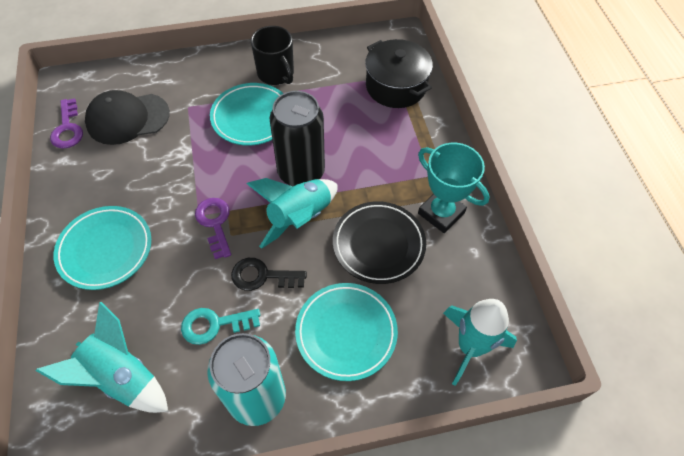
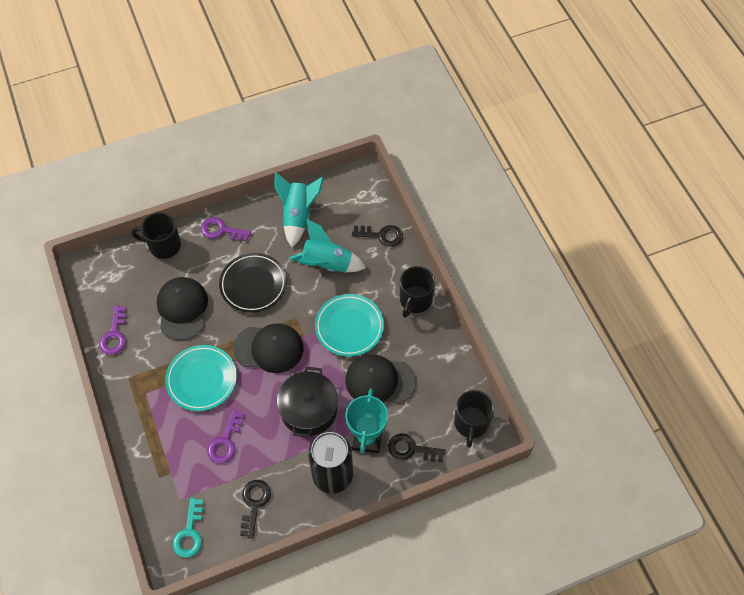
black cap: 1 -> 3
black key: 1 -> 3
black mug: 1 -> 3
purple key: 2 -> 3
turquoise can: 1 -> 0
turquoise plate: 3 -> 2
turquoise rocket: 3 -> 2

